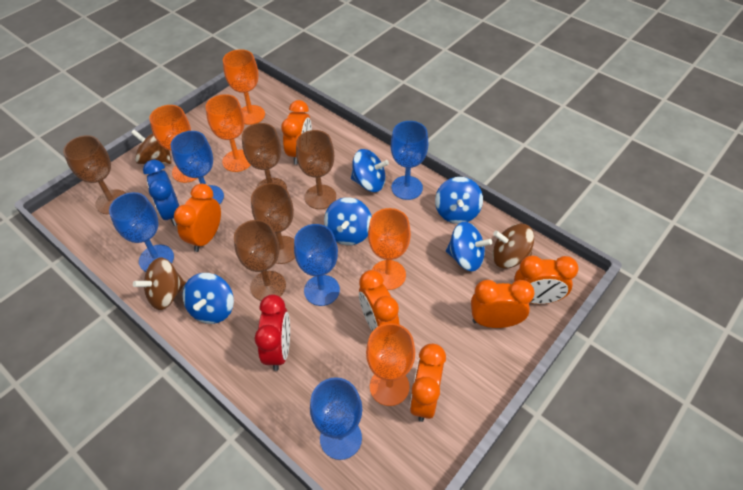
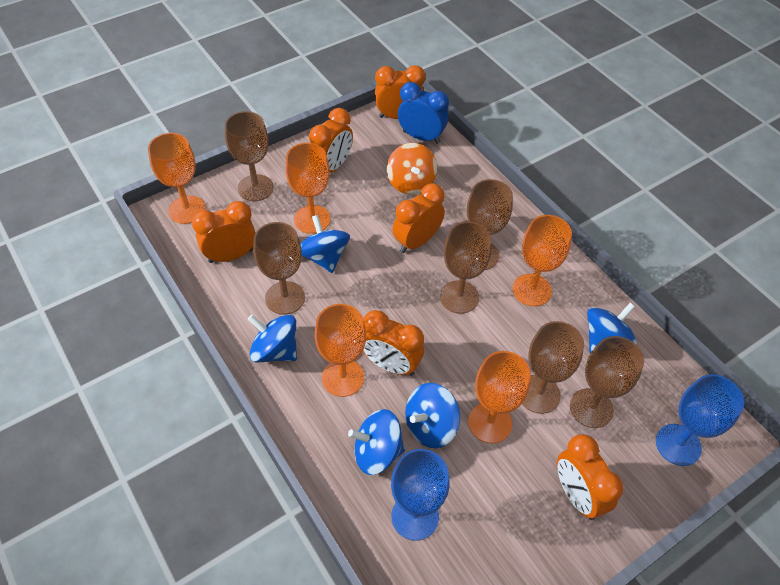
blue goblet: 5 -> 2
brown goblet: 5 -> 6
brown spinning top: 3 -> 0
orange spinning top: 0 -> 1
red clock: 1 -> 0

